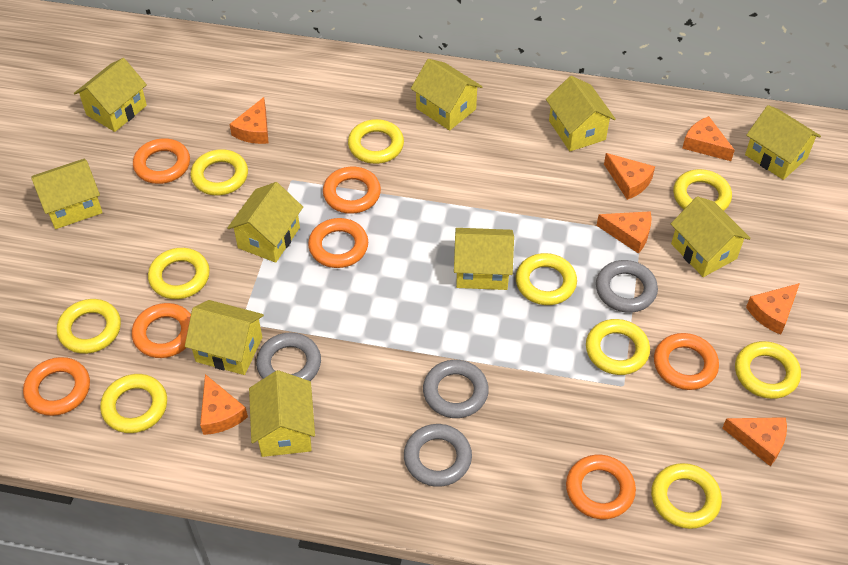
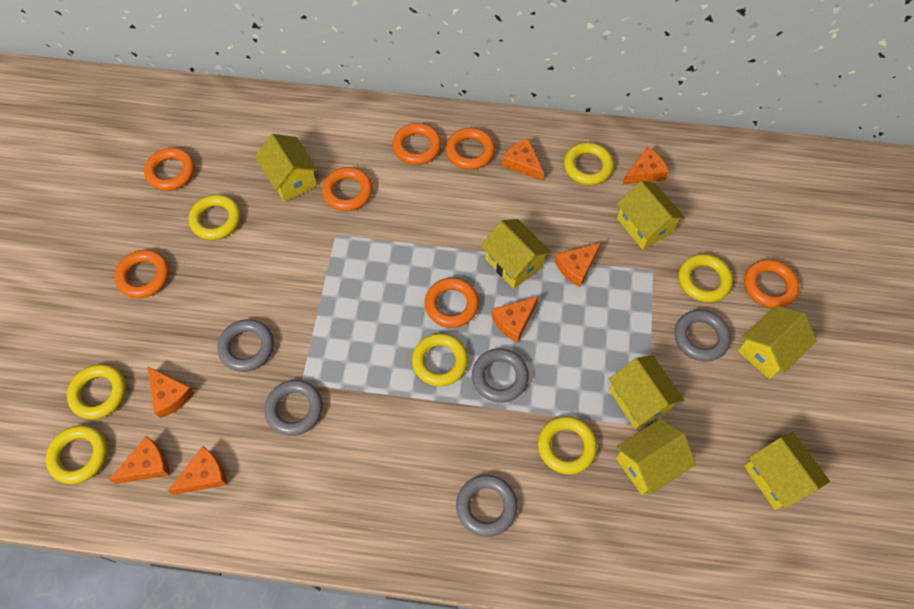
grey ring: 4 -> 5
yellow house: 10 -> 7
yellow ring: 10 -> 7

